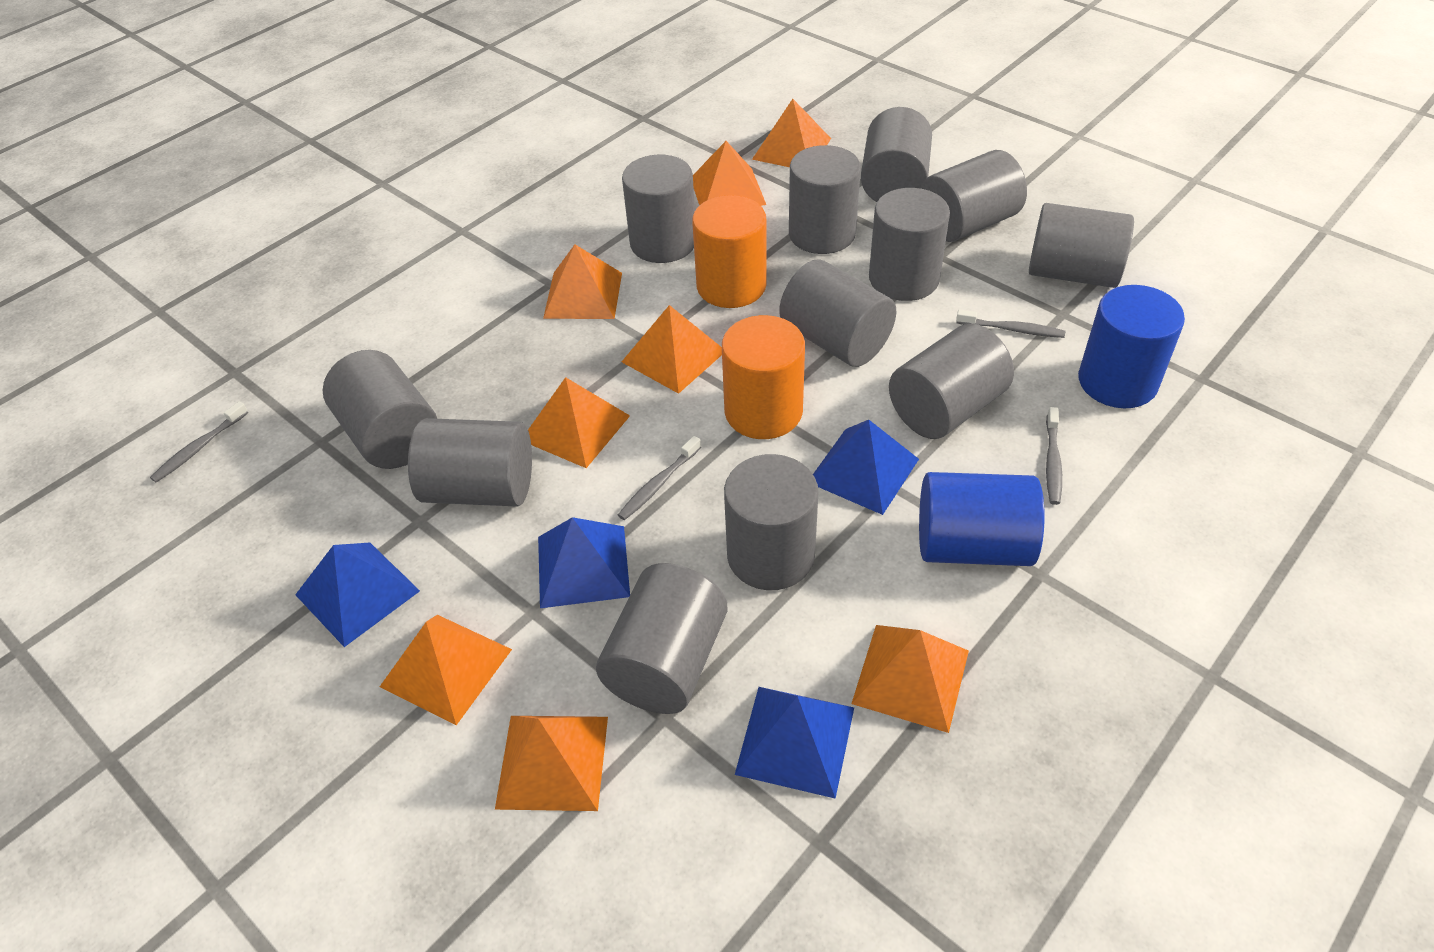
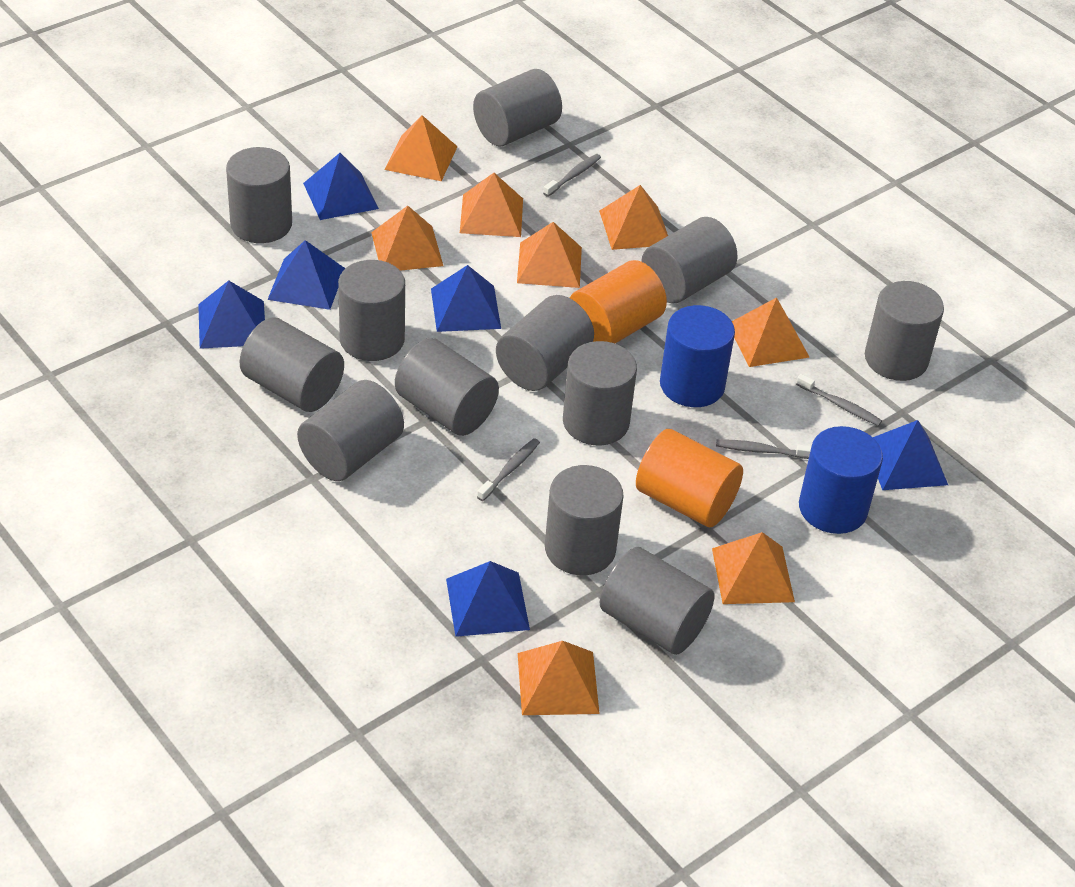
blue pyramid: 4 -> 6

